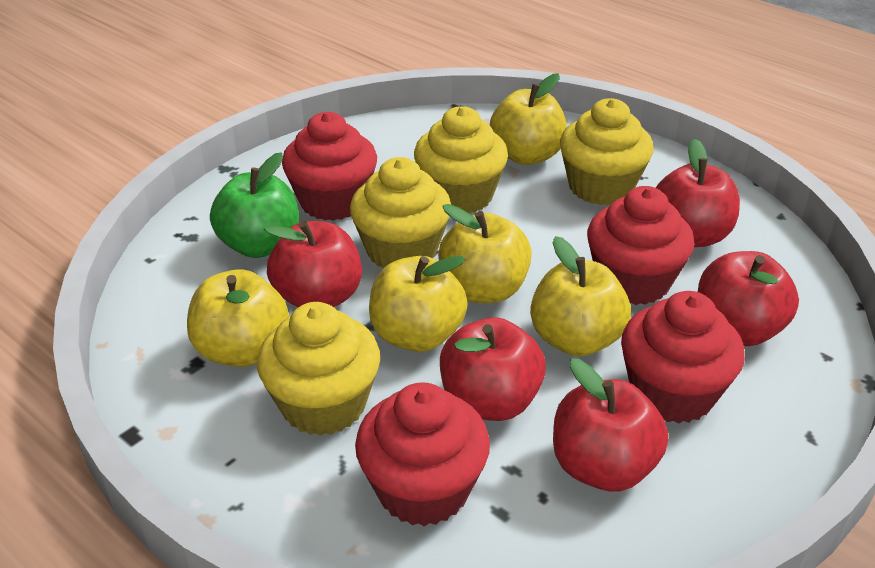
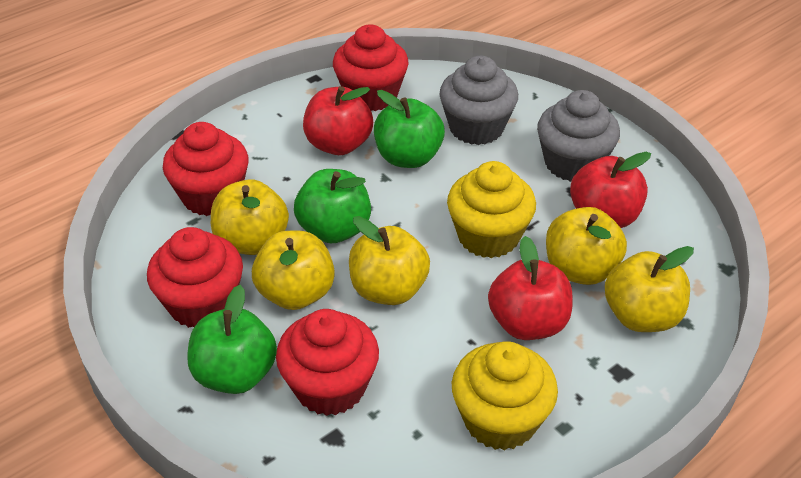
green apple: 1 -> 3
grey cupcake: 0 -> 2
red apple: 5 -> 3
yellow cupcake: 4 -> 2

